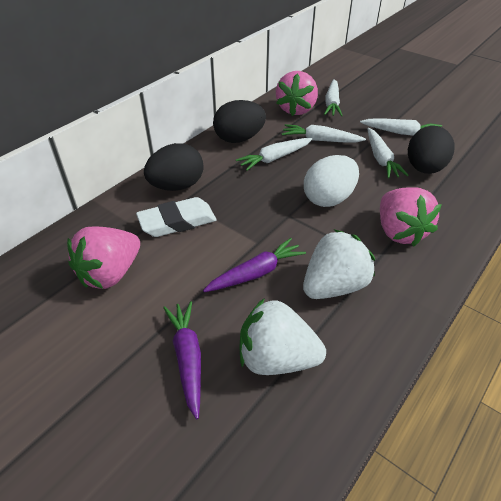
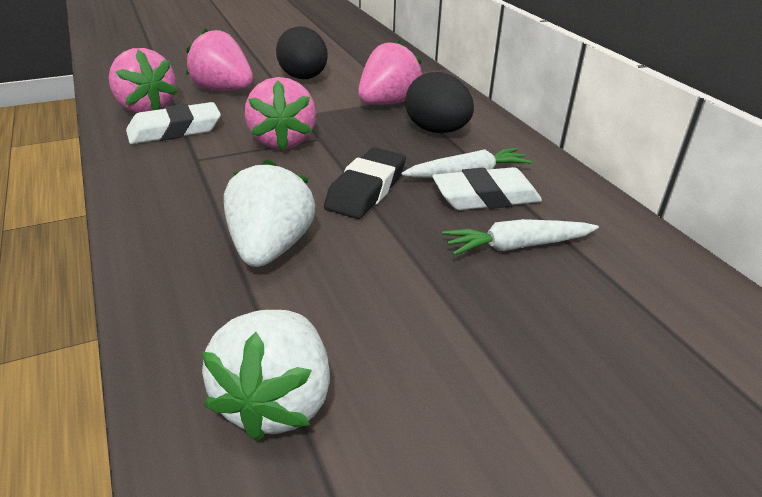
black egg: 3 -> 2
black eraser: 0 -> 1
pink strawberry: 3 -> 4
purple carrot: 2 -> 0
white carrot: 5 -> 2
white egg: 1 -> 0
white eraser: 1 -> 2

